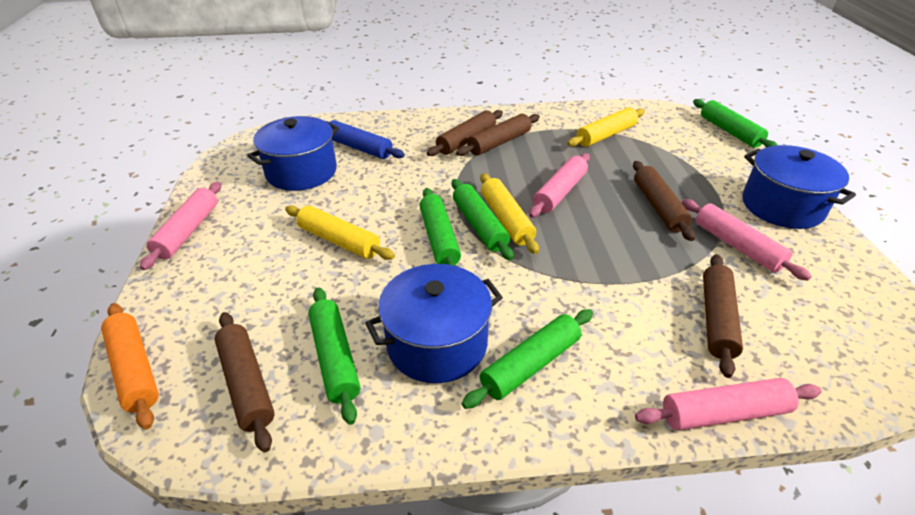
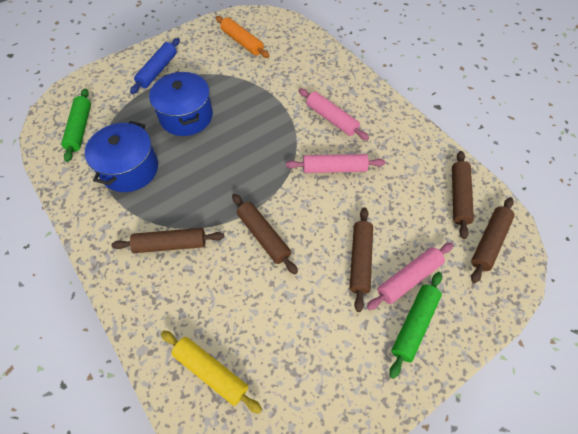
blue pot: 3 -> 2
green rolling pin: 5 -> 2
pink rolling pin: 4 -> 3
yellow rolling pin: 3 -> 1

